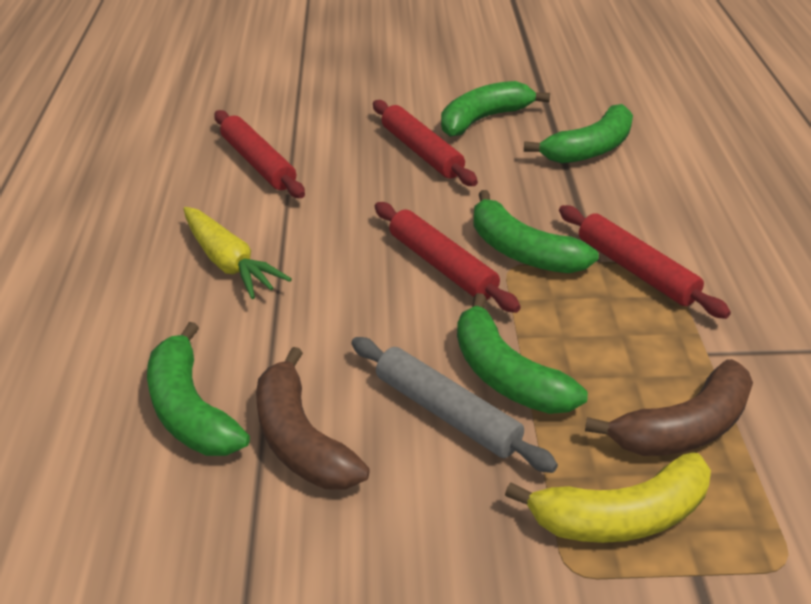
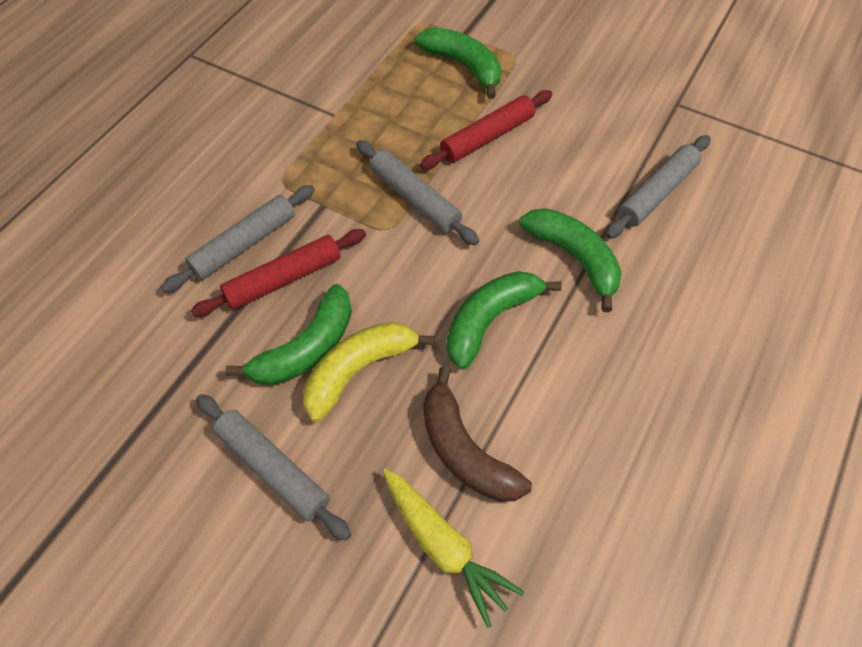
brown banana: 2 -> 1
green banana: 5 -> 4
grey rolling pin: 1 -> 4
red rolling pin: 4 -> 2

